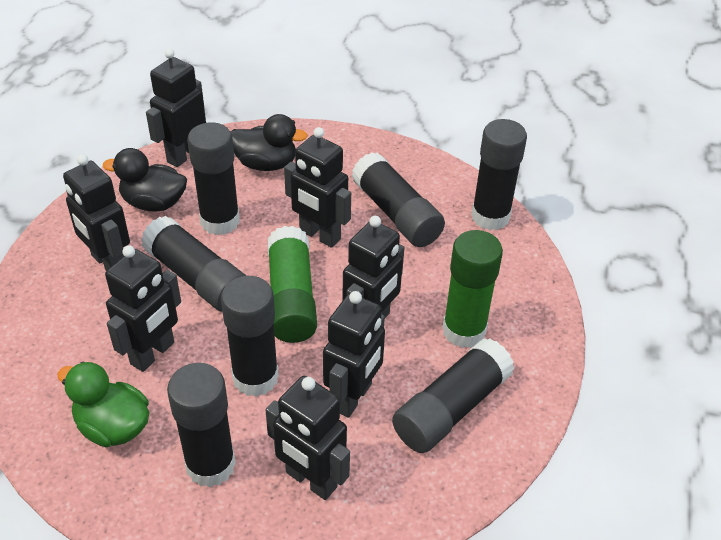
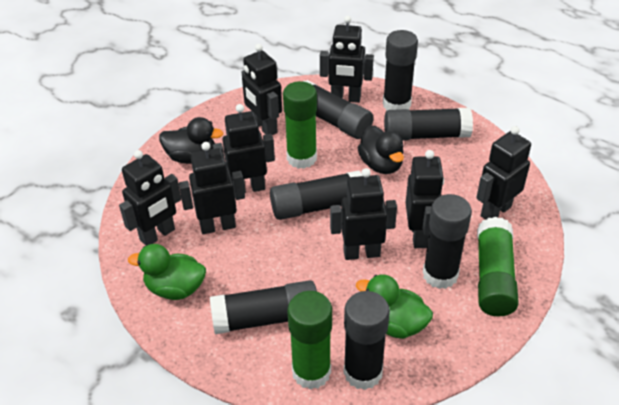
black robot: 7 -> 8
green duck: 1 -> 2
green glue stick: 2 -> 3

